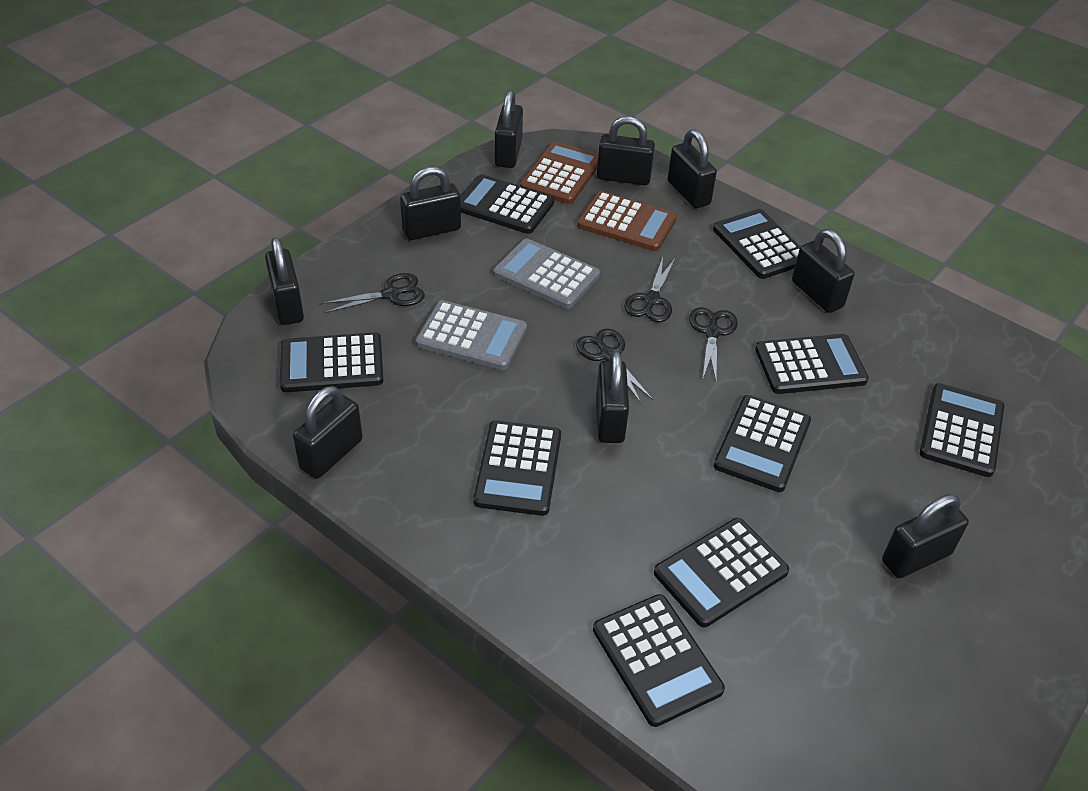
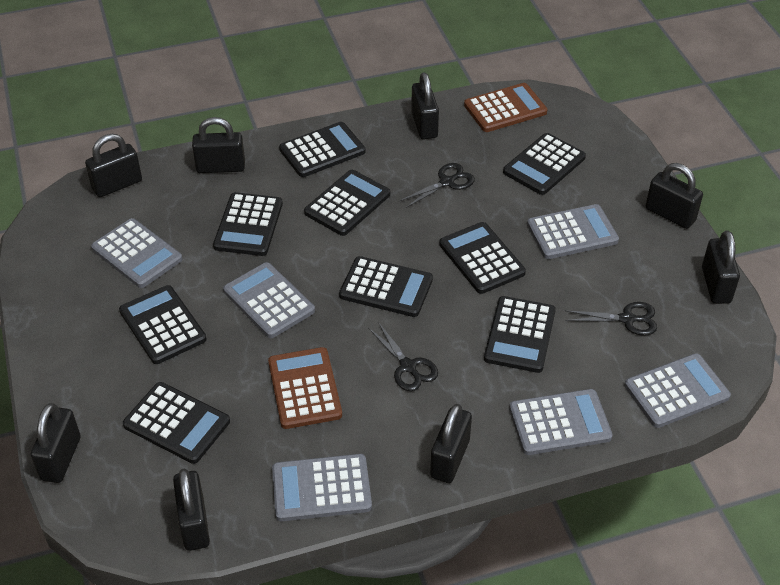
black padlock: 9 -> 8
black scissors: 4 -> 3
grey calculator: 2 -> 6

